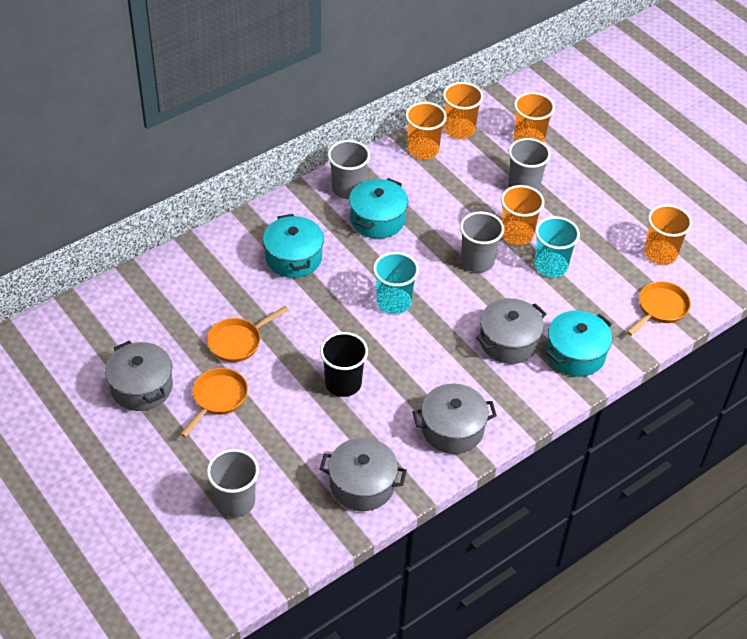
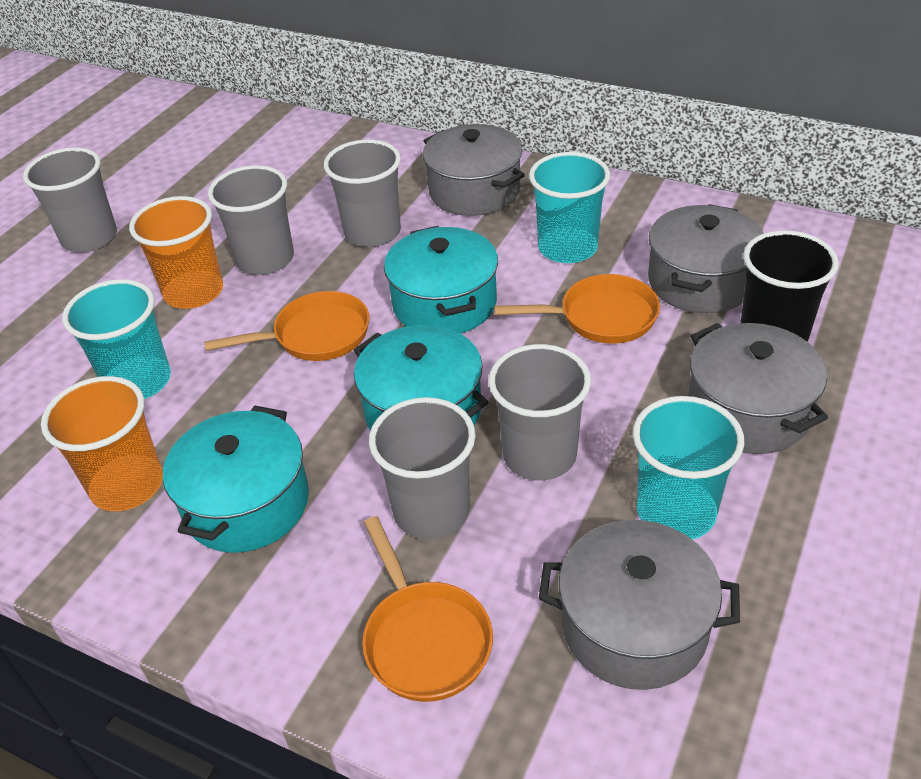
grey cup: 4 -> 5
orange cup: 5 -> 2
turquoise cup: 2 -> 3

